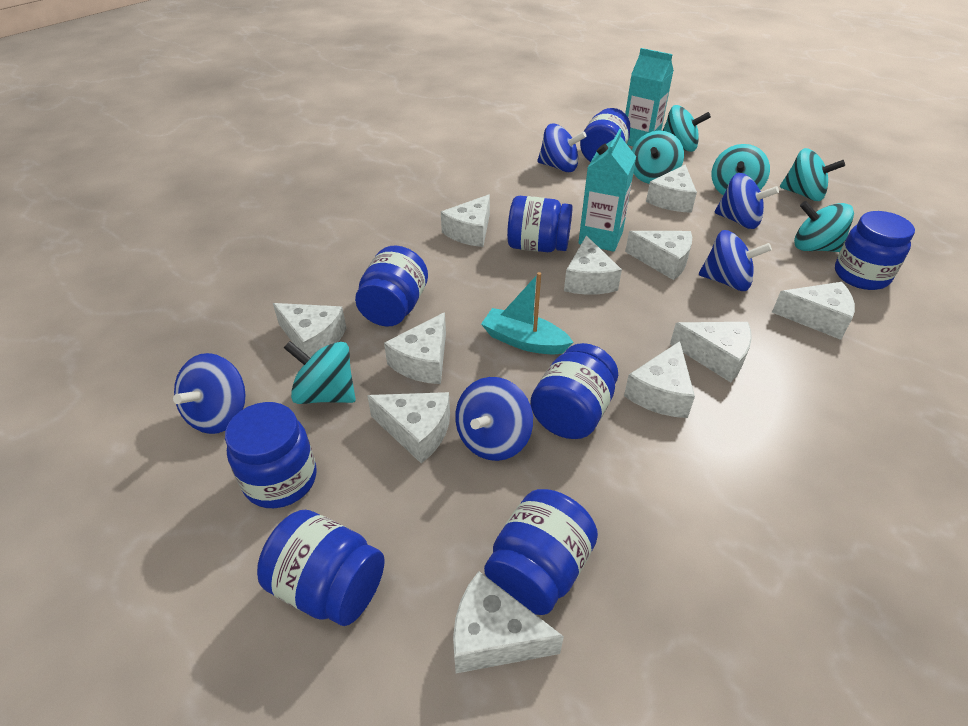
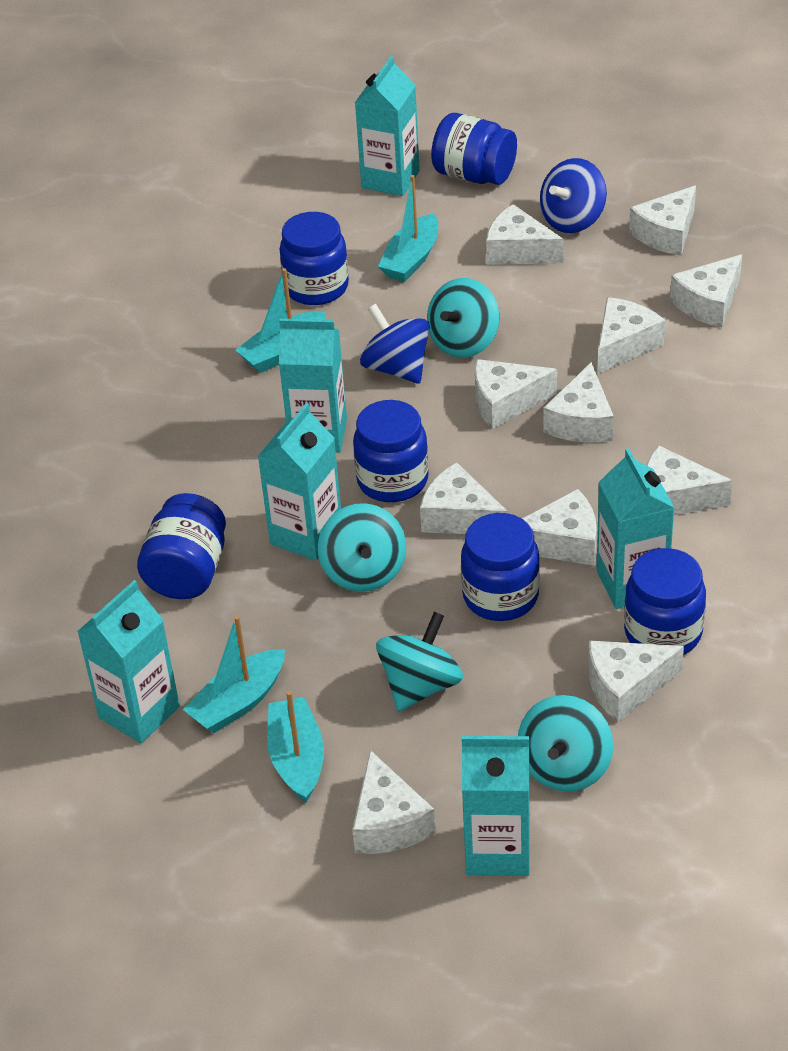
blue jar: 8 -> 6
blue spinning top: 5 -> 2
turquoise boat: 1 -> 4
turquoise carton: 2 -> 6
turquoise spinning top: 6 -> 4

